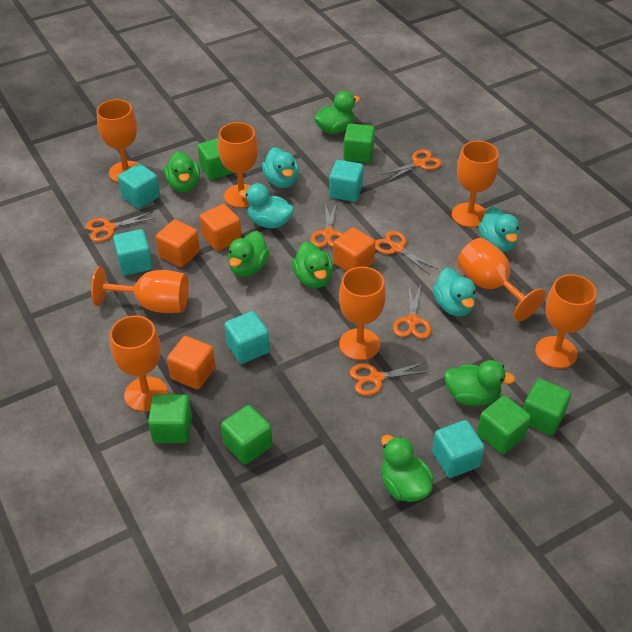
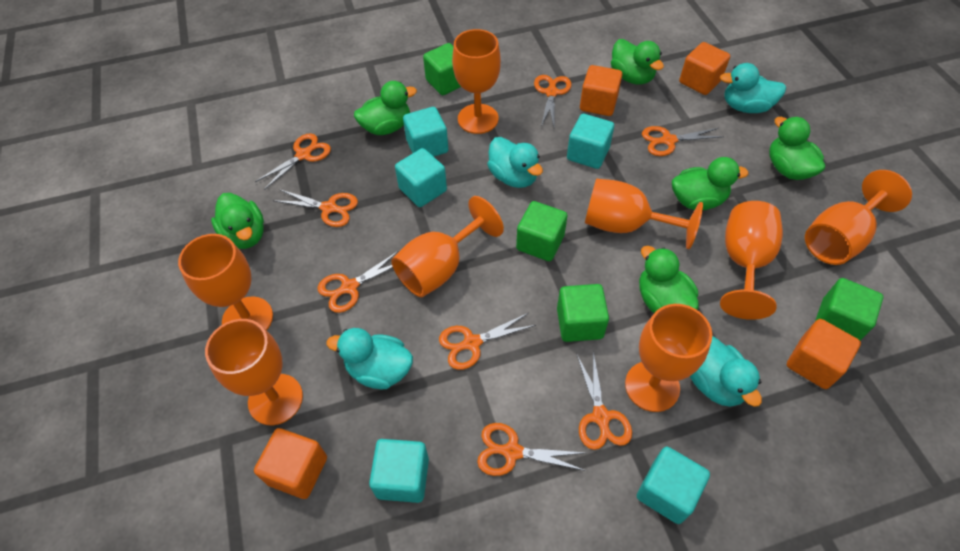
green cube: 6 -> 4
orange scissors: 6 -> 8

